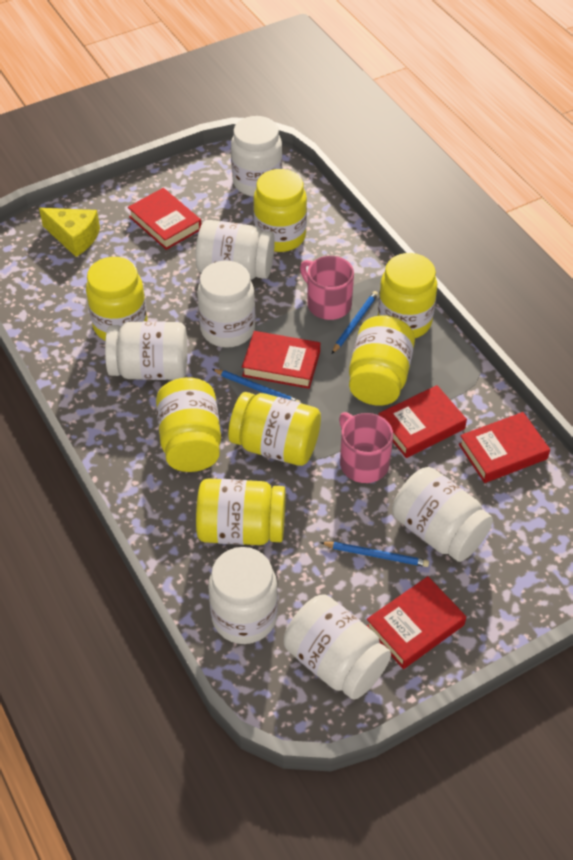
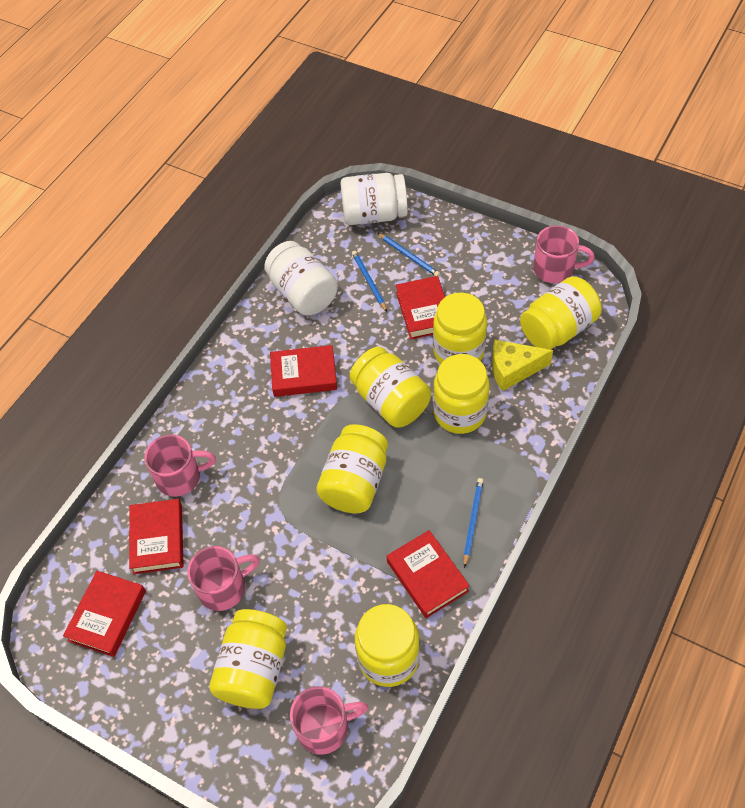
pink mug: 2 -> 4
white jar: 7 -> 2

